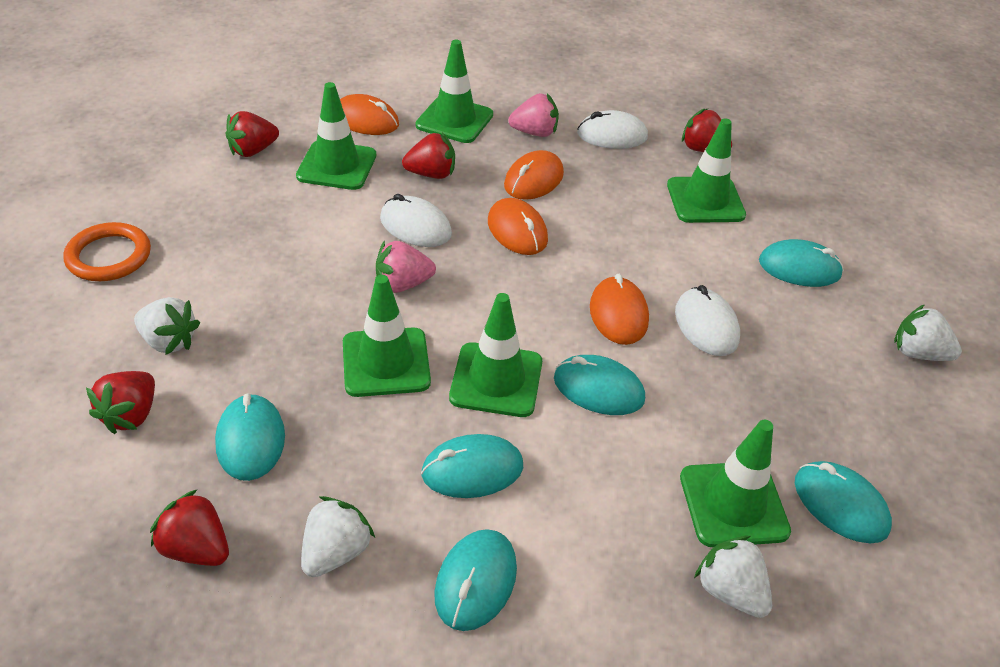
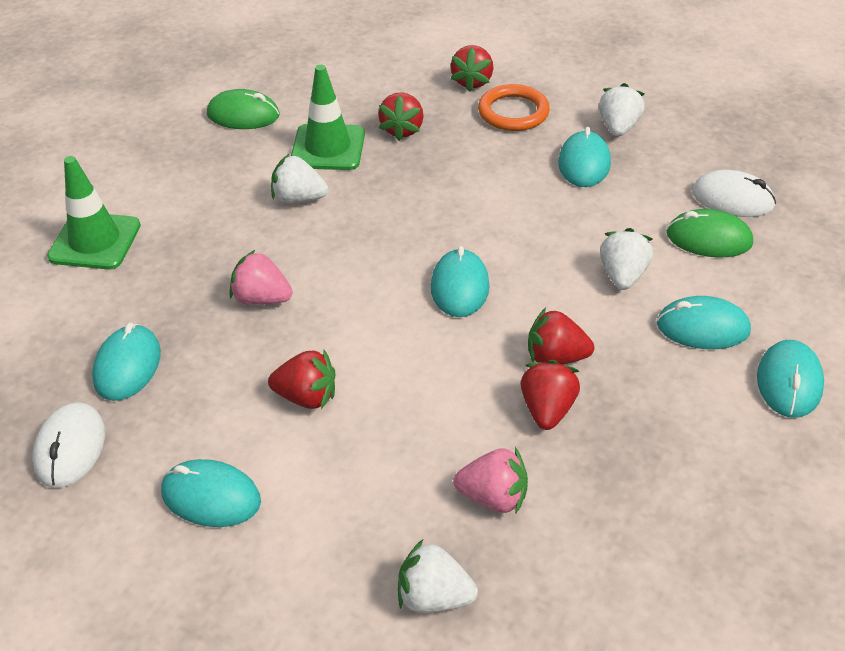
green mouse: 0 -> 2
green traffic cone: 6 -> 2
orange mouse: 4 -> 0
white mouse: 3 -> 2

